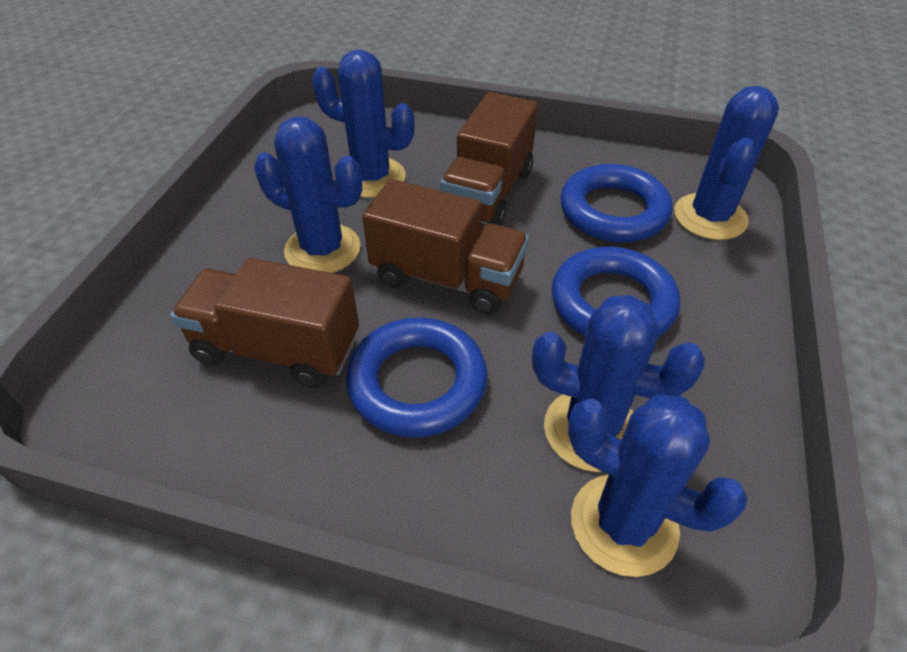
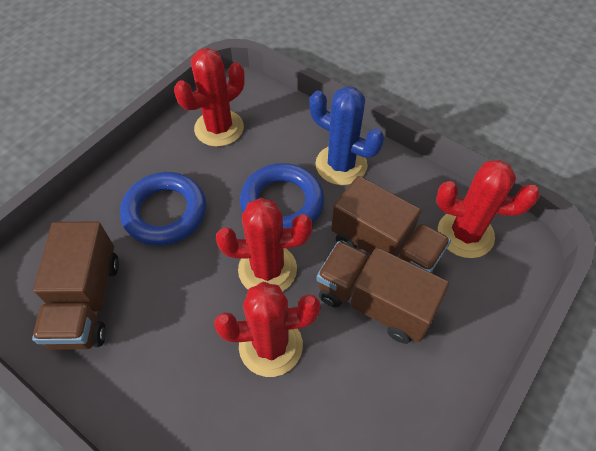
blue cactus: 5 -> 1
blue ring: 3 -> 2
red cactus: 0 -> 4

